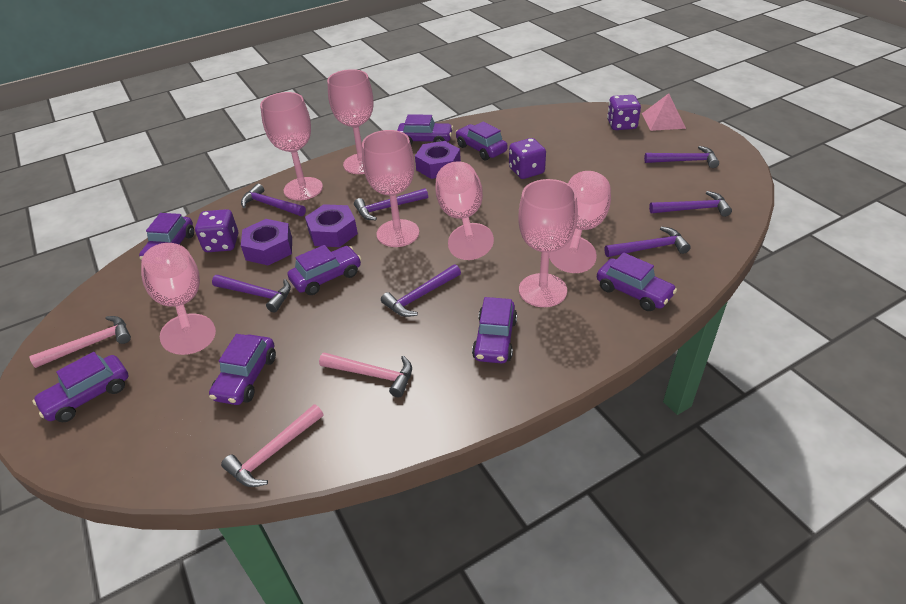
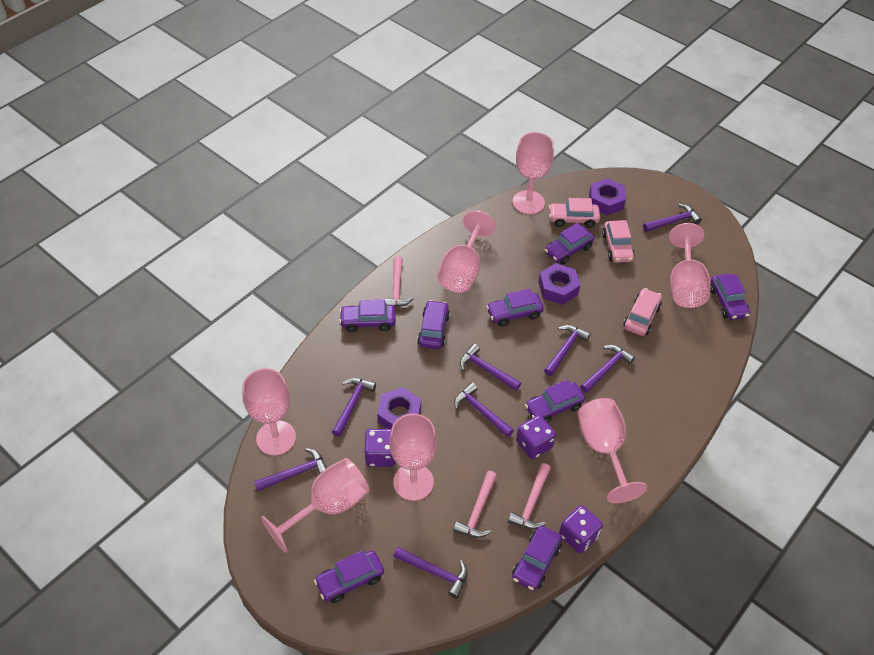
pink car: 0 -> 3
pink pyramid: 1 -> 0
purple hammer: 7 -> 8

